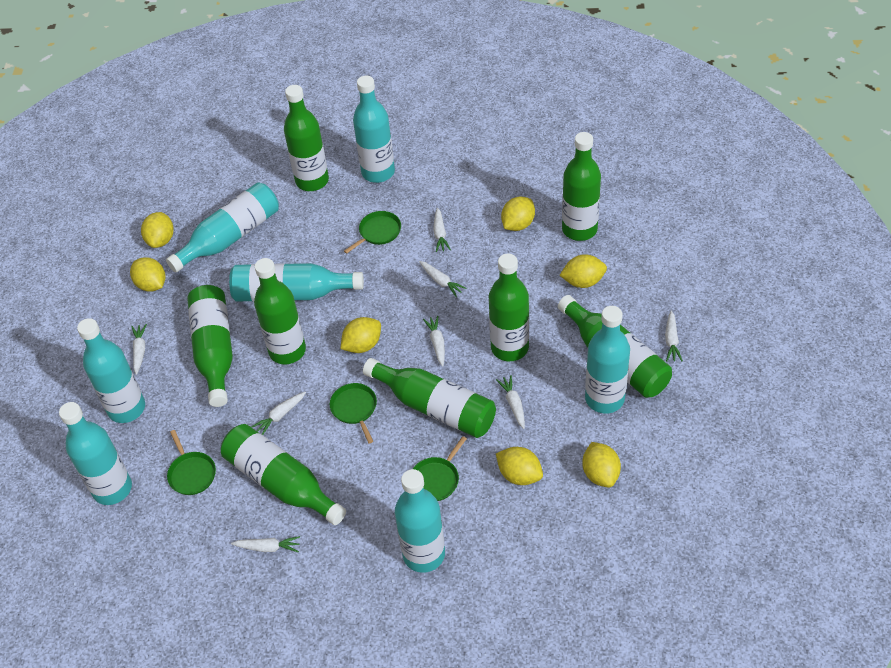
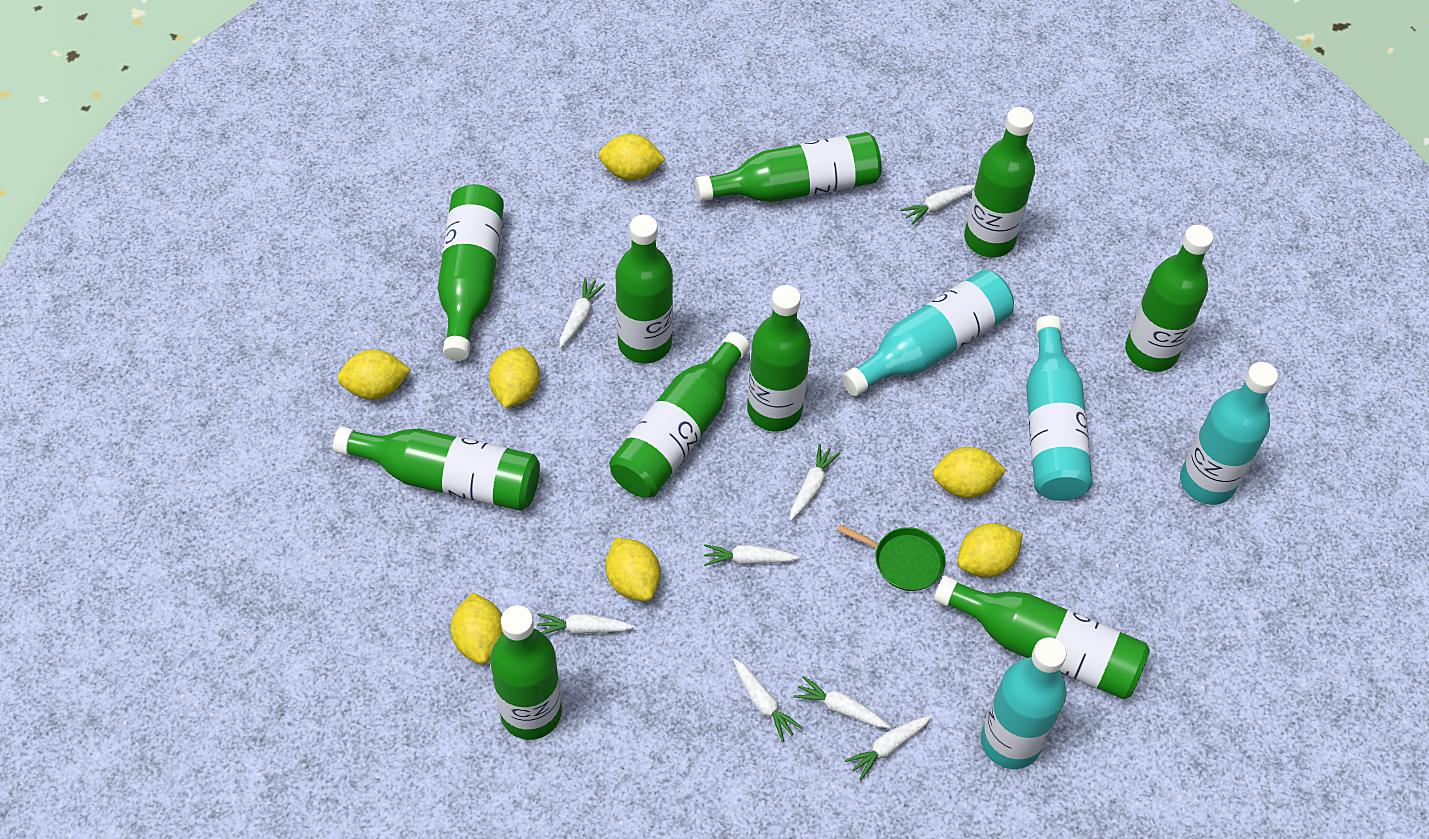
green bottle: 8 -> 10
green pan: 4 -> 1
turquoise bottle: 7 -> 4

